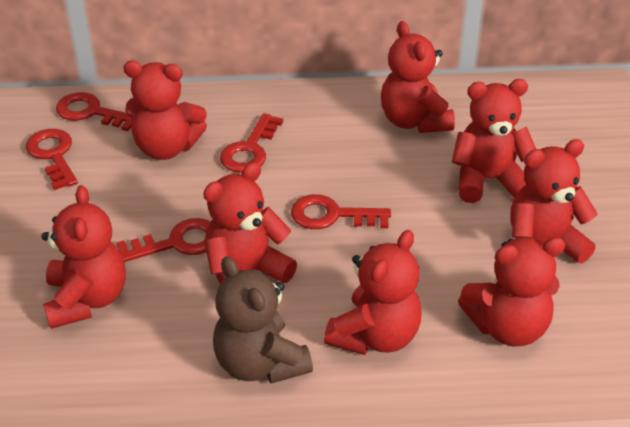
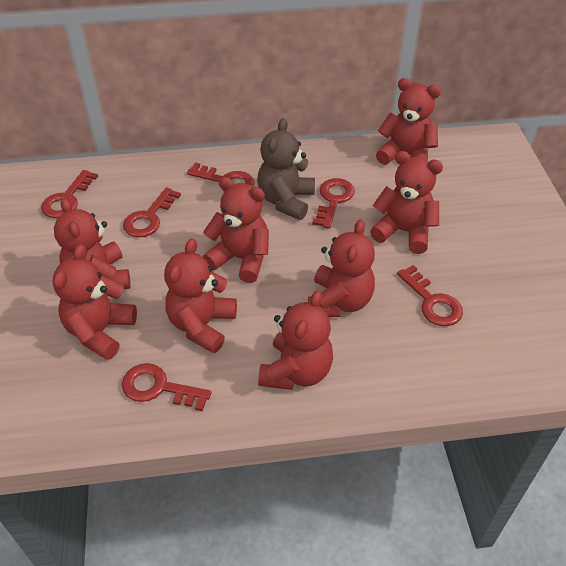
red key: 5 -> 6

